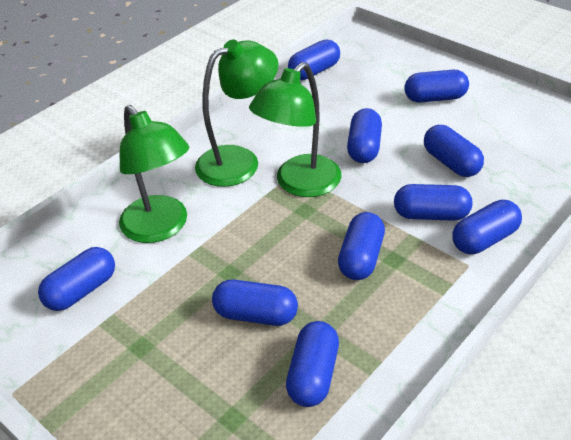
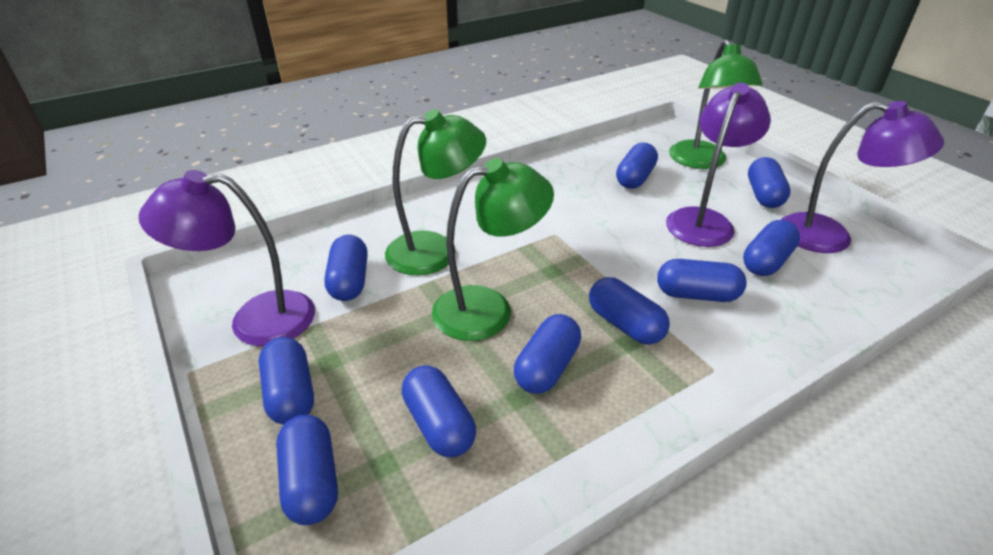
purple lamp: 0 -> 3

